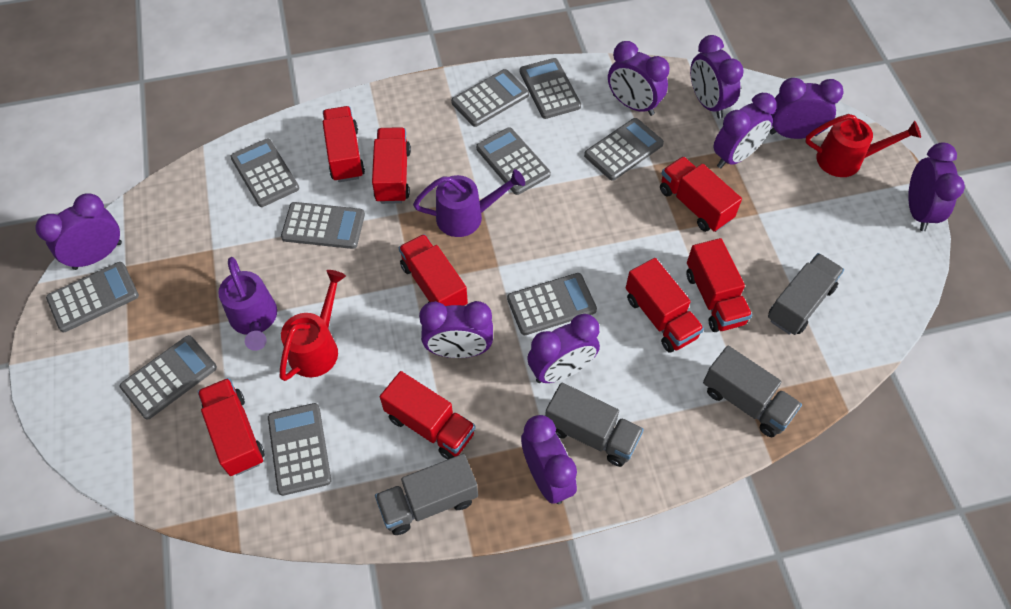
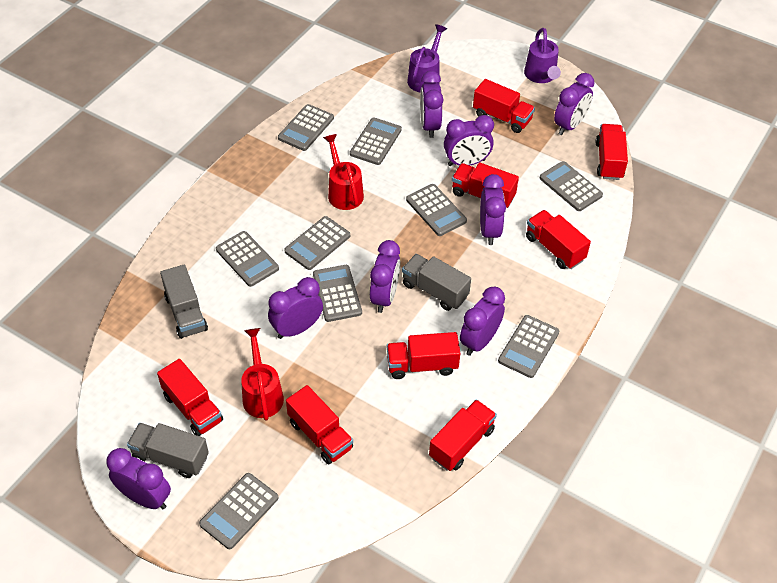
grey calculator: 10 -> 9
grey truck: 4 -> 3
purple clock: 9 -> 8

